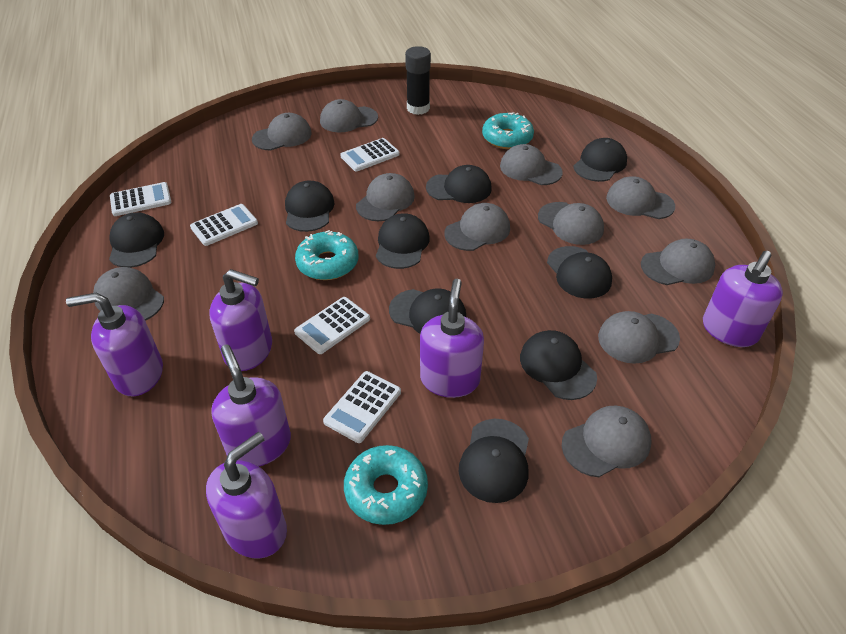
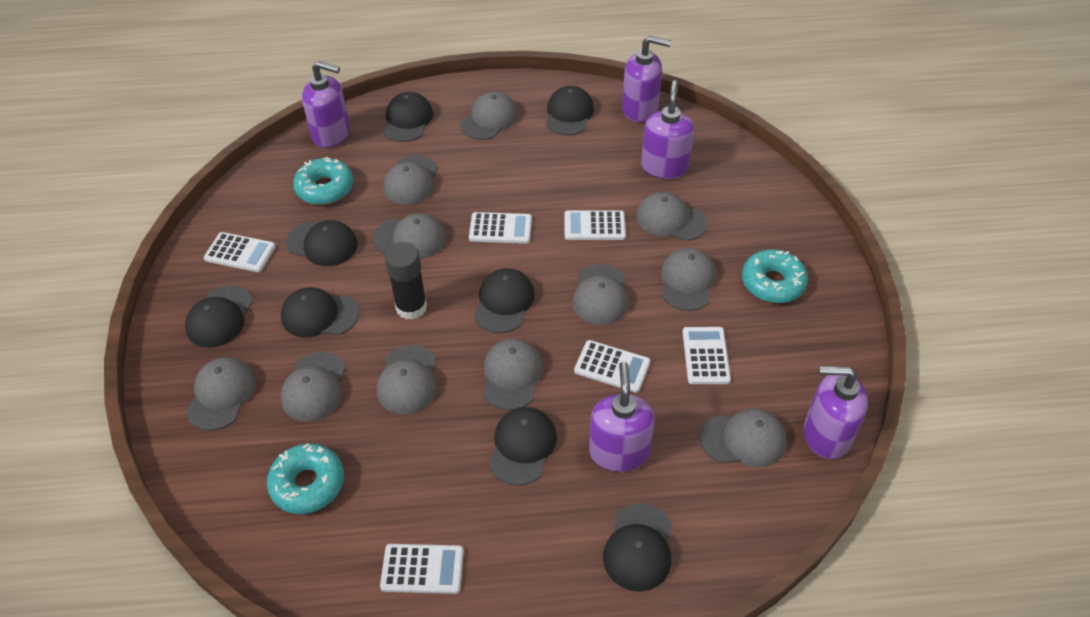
black cap: 9 -> 8
purple soap dispenser: 6 -> 5
white calculator: 5 -> 6

